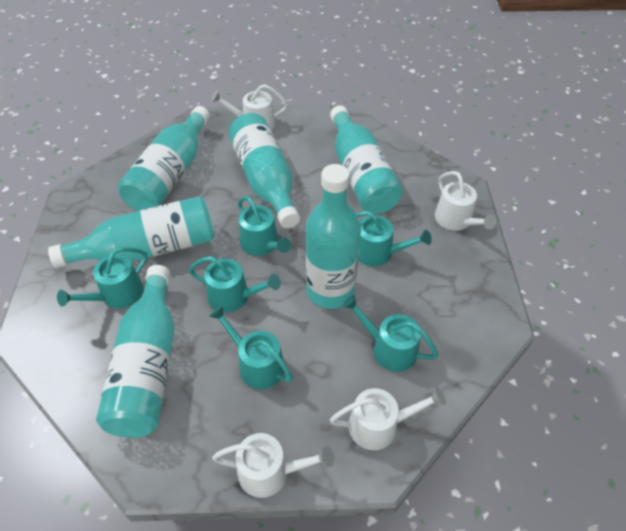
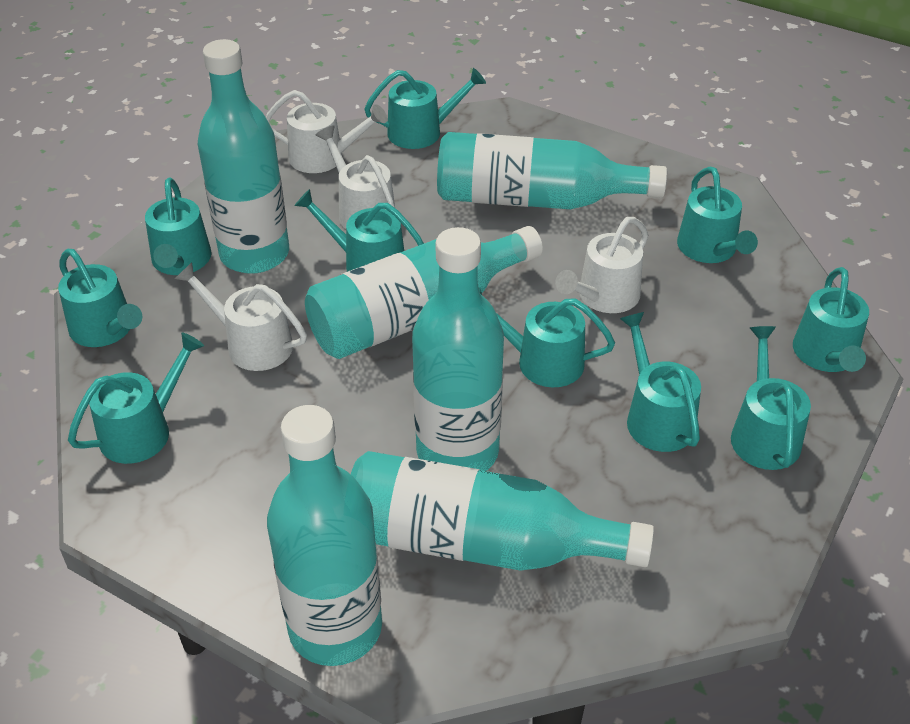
turquoise watering can: 6 -> 10

